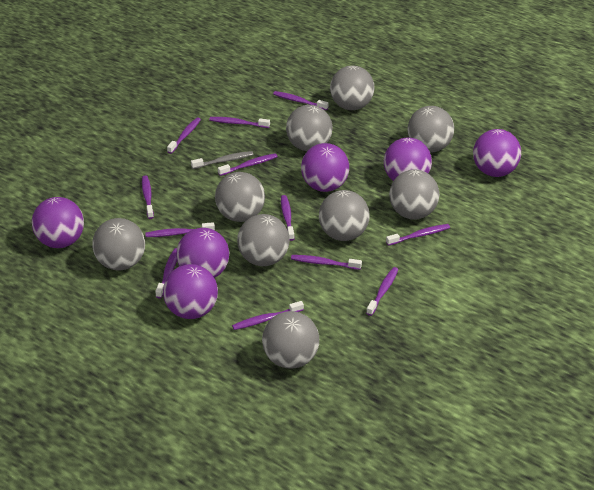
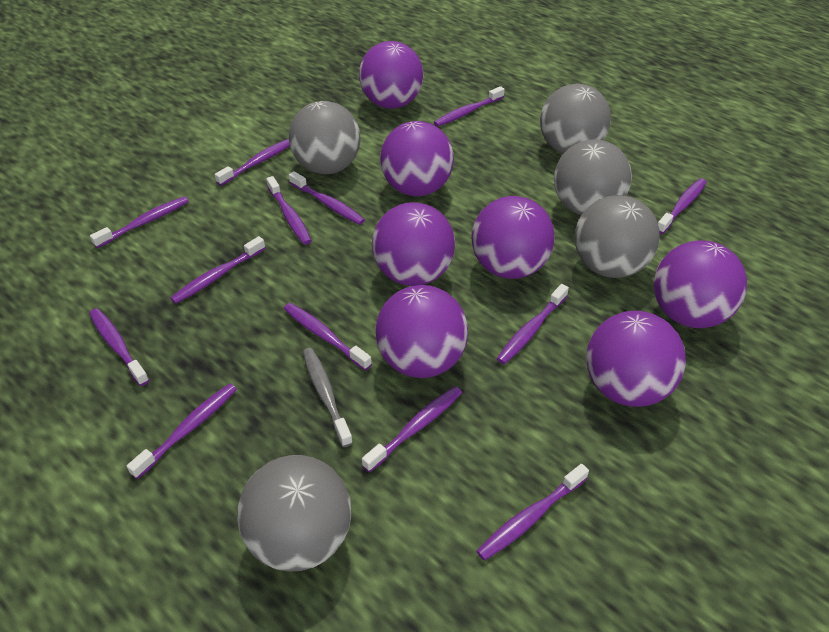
grey ball: 9 -> 5
purple ball: 6 -> 7
purple toothbrush: 12 -> 13

